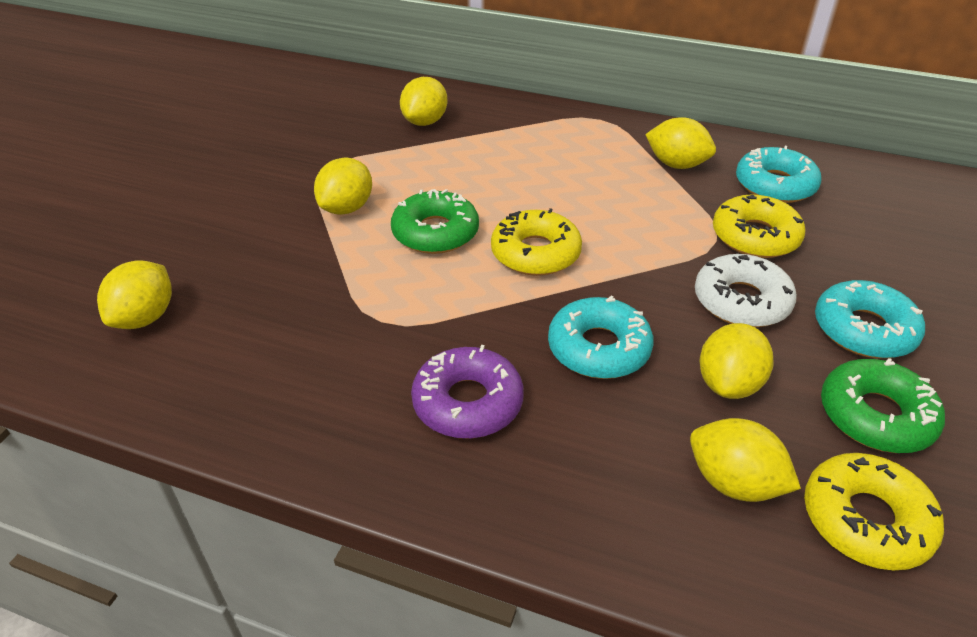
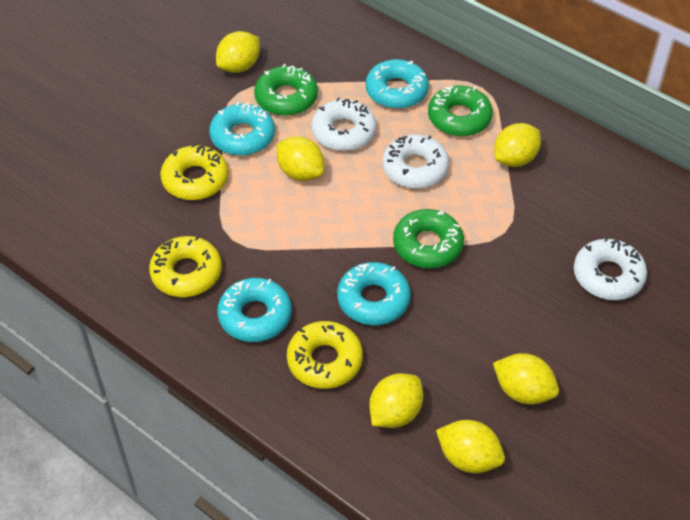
green donut: 2 -> 3
purple donut: 1 -> 0
turquoise donut: 3 -> 4
white donut: 1 -> 3

